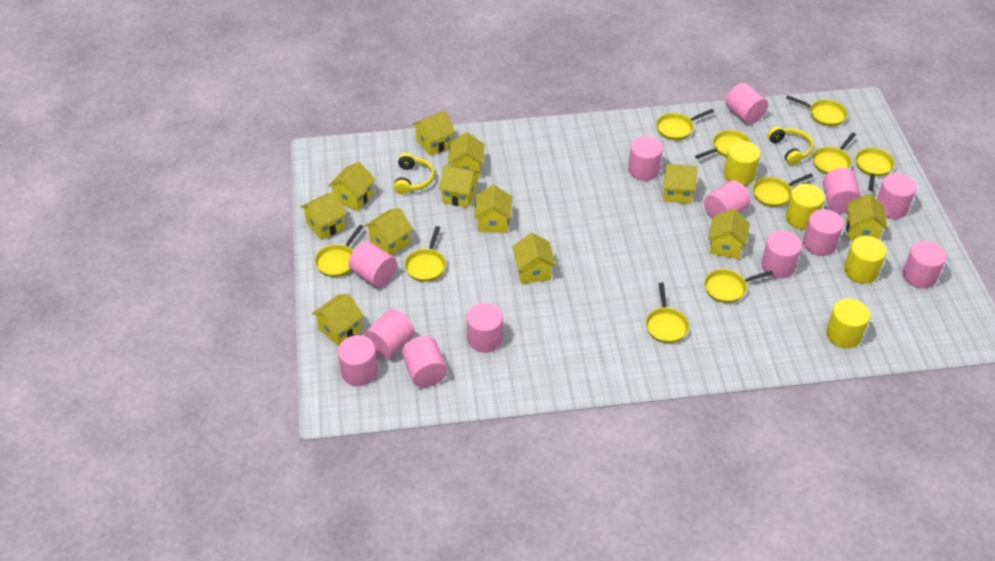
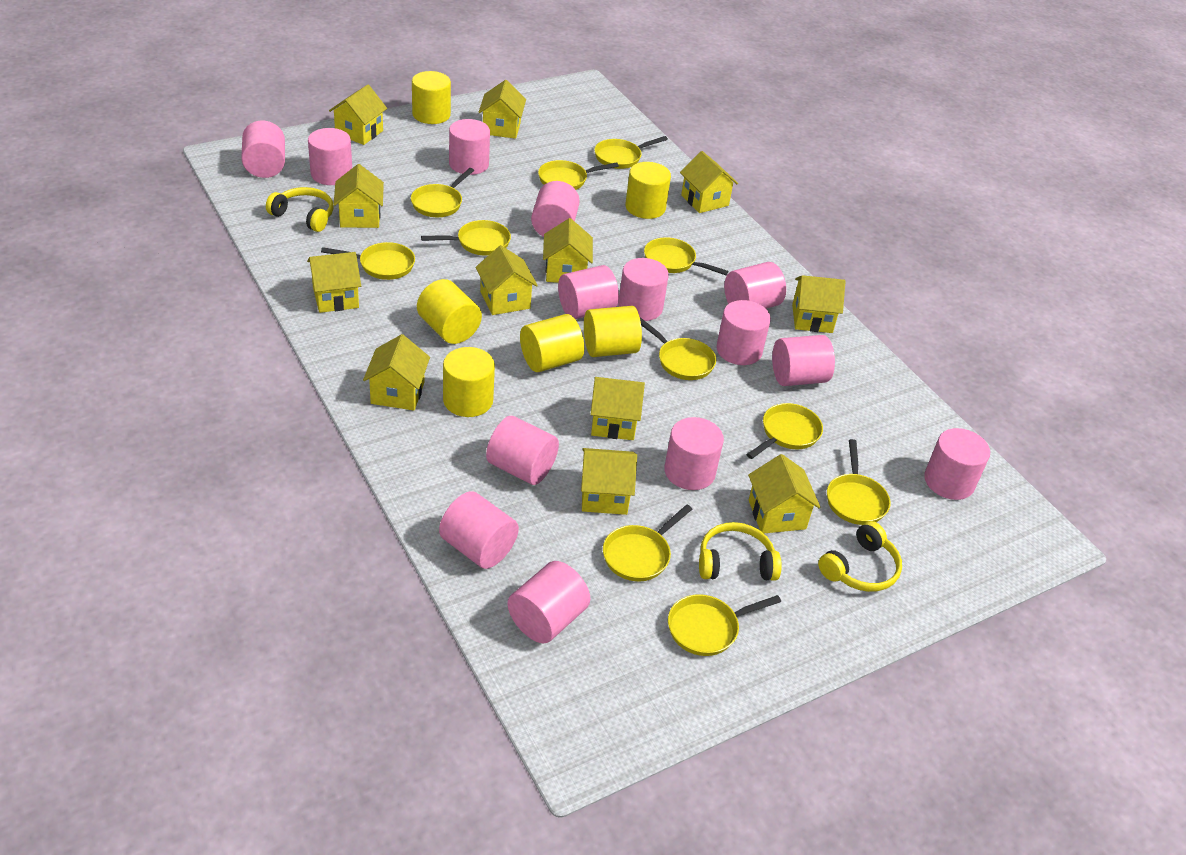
pink cylinder: 13 -> 14
yellow cylinder: 4 -> 6
yellow headphones: 2 -> 3
yellow pan: 10 -> 11

